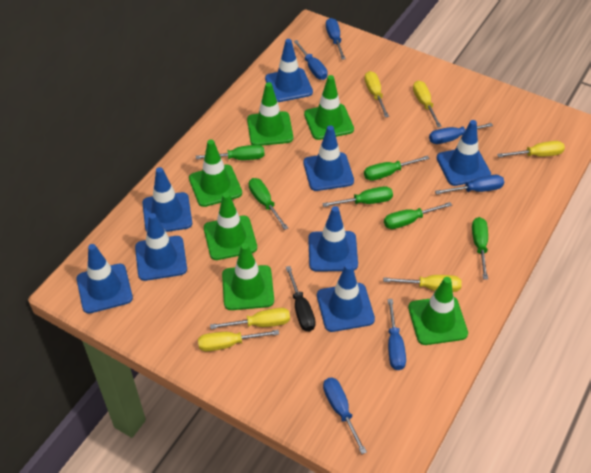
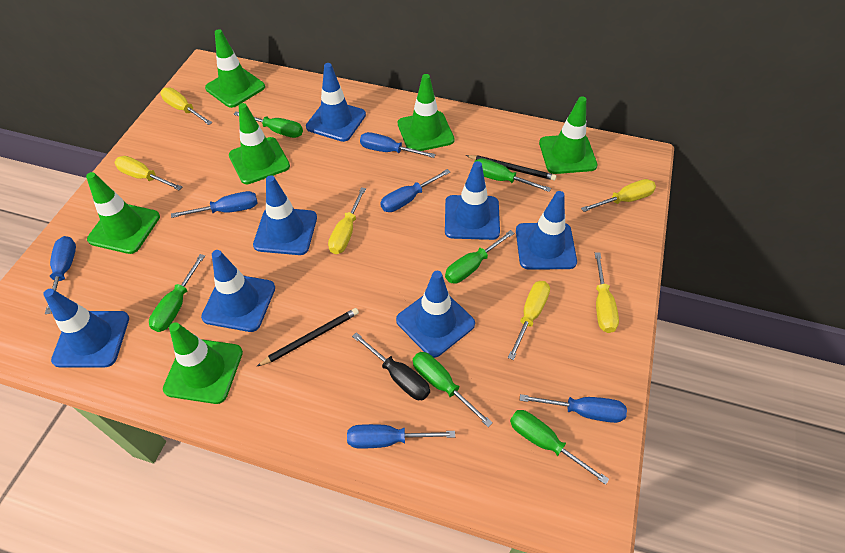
black pencil: 0 -> 2
blue traffic cone: 8 -> 7

